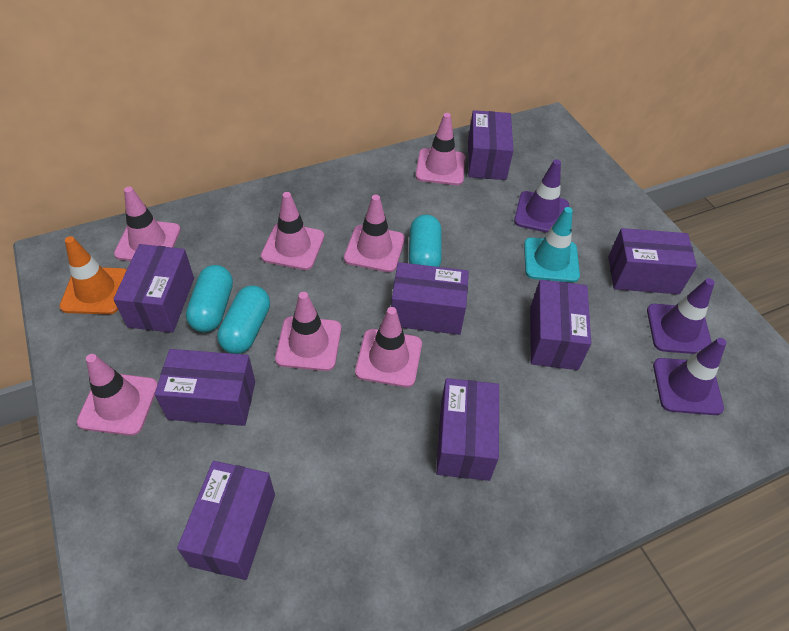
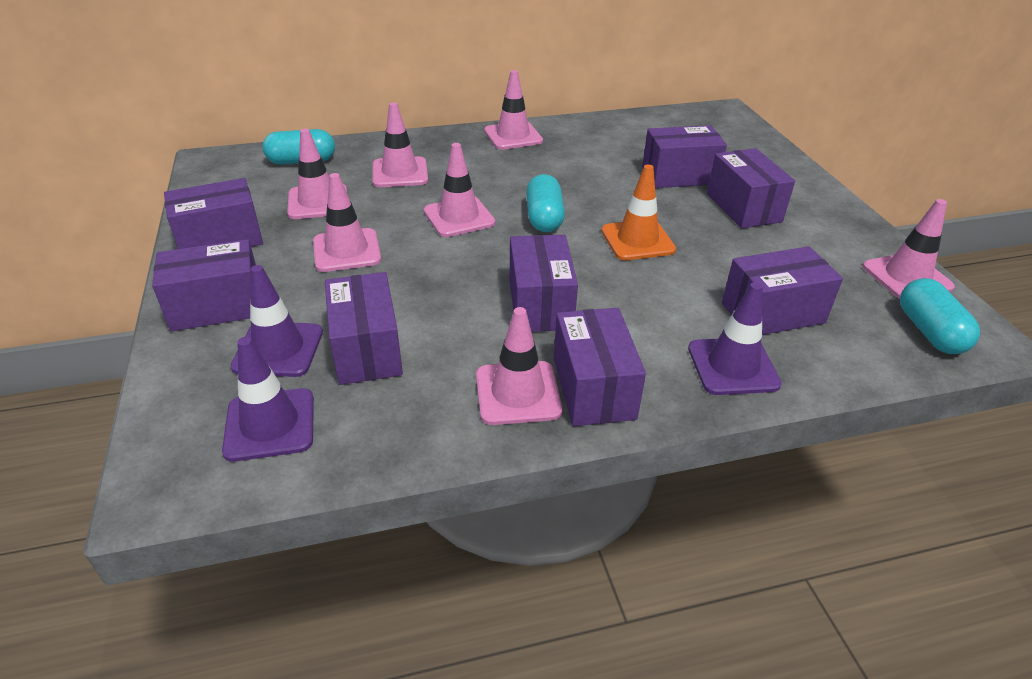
turquoise traffic cone: 1 -> 0

